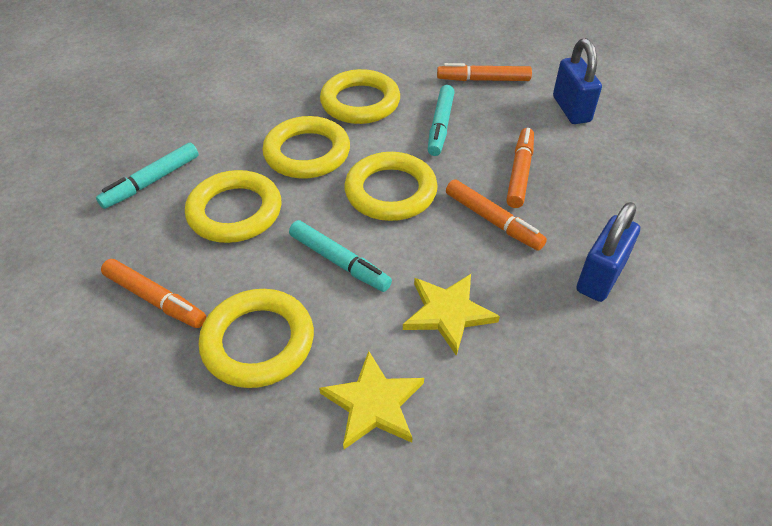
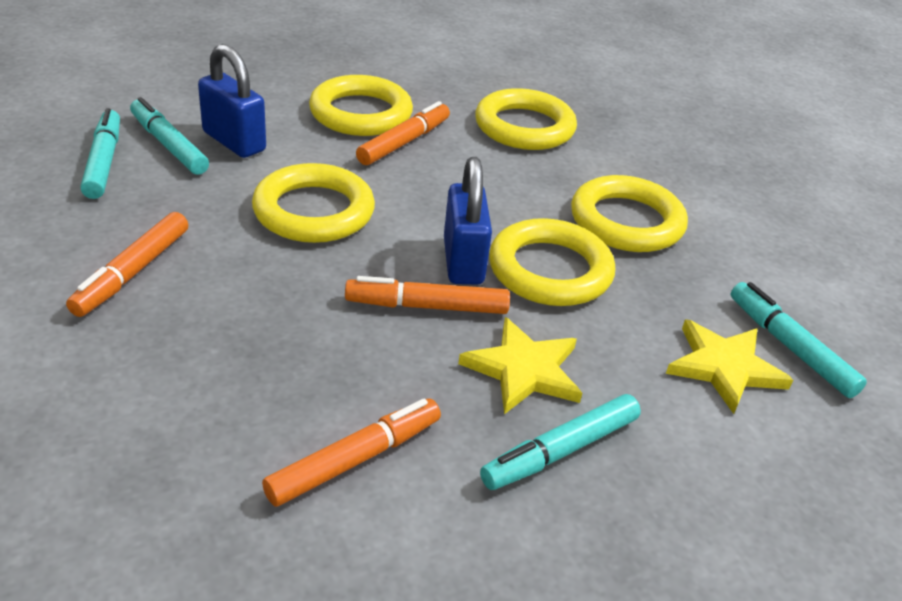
turquoise marker: 3 -> 4

